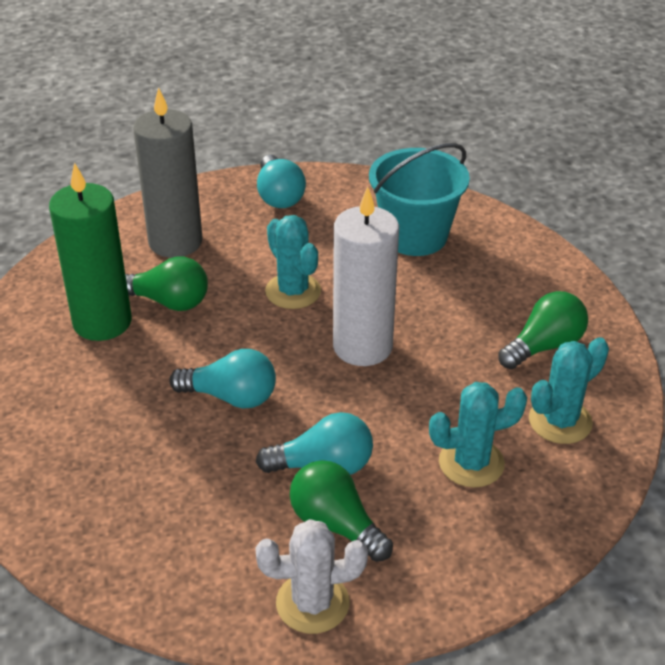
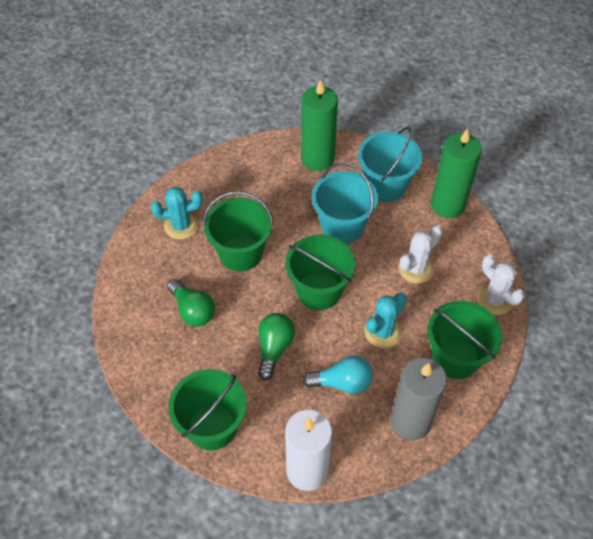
green bucket: 0 -> 4
green candle: 1 -> 2
green light bulb: 3 -> 2
turquoise bucket: 1 -> 2
turquoise cactus: 3 -> 2
turquoise light bulb: 3 -> 1
white cactus: 1 -> 2

